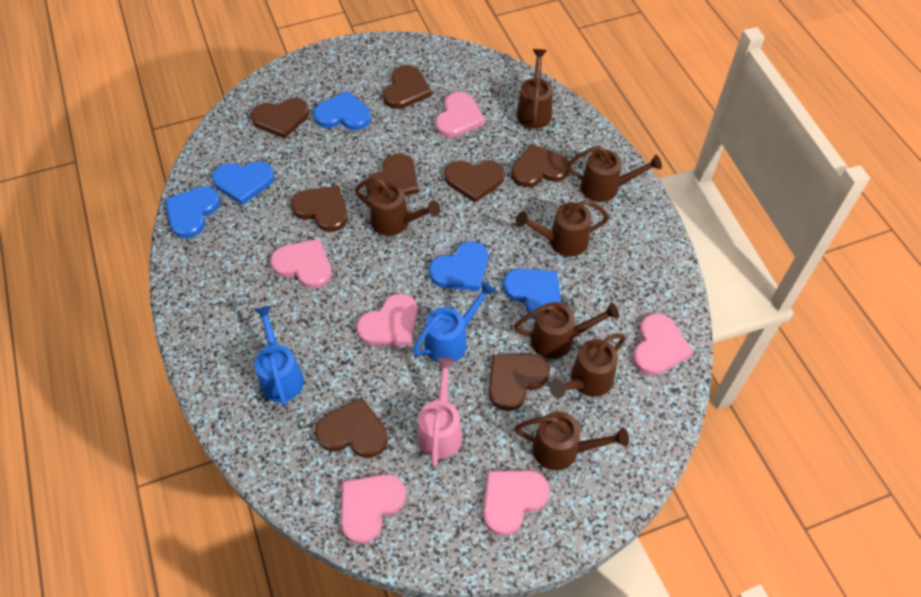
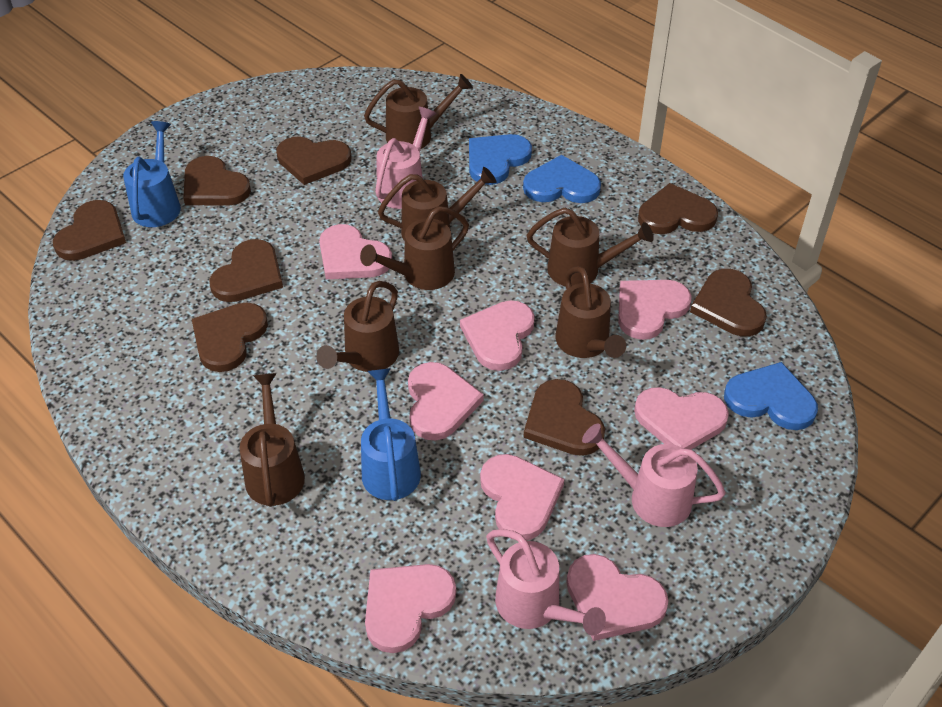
blue heart: 5 -> 3
pink heart: 6 -> 8
pink watering can: 1 -> 3

